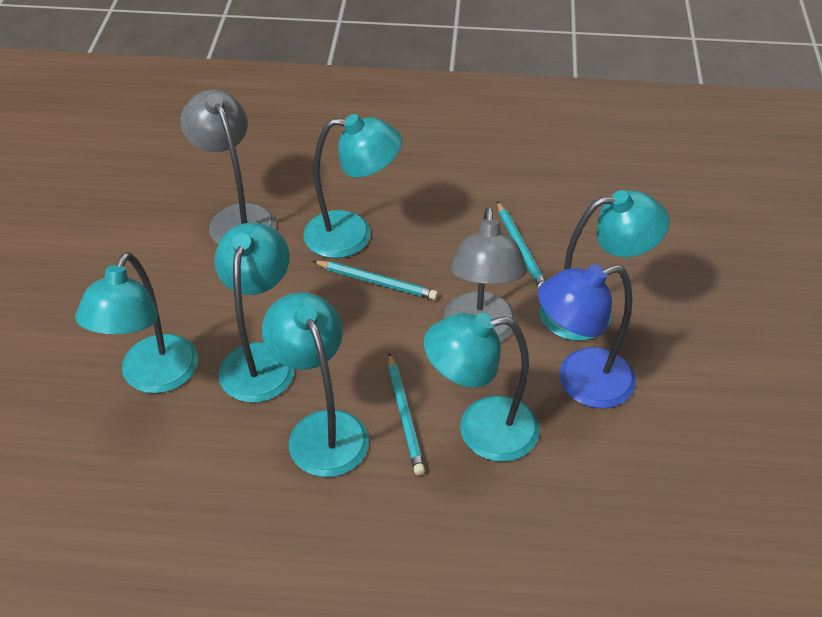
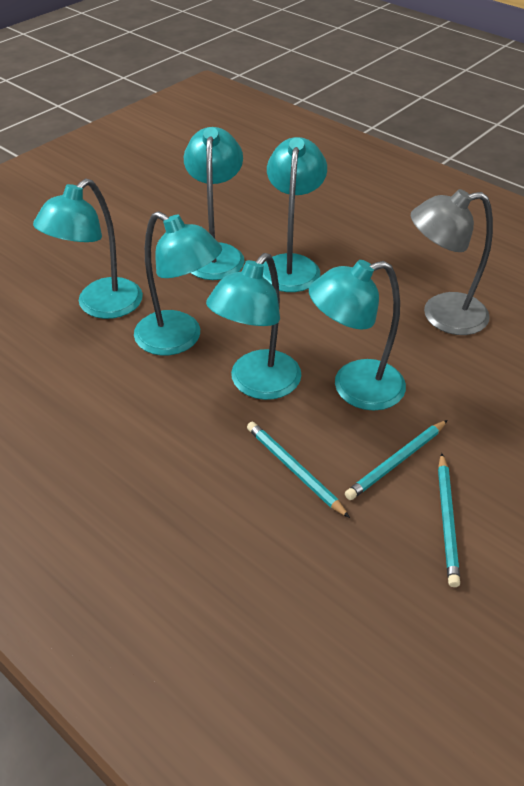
blue lamp: 1 -> 0
grey lamp: 2 -> 1

